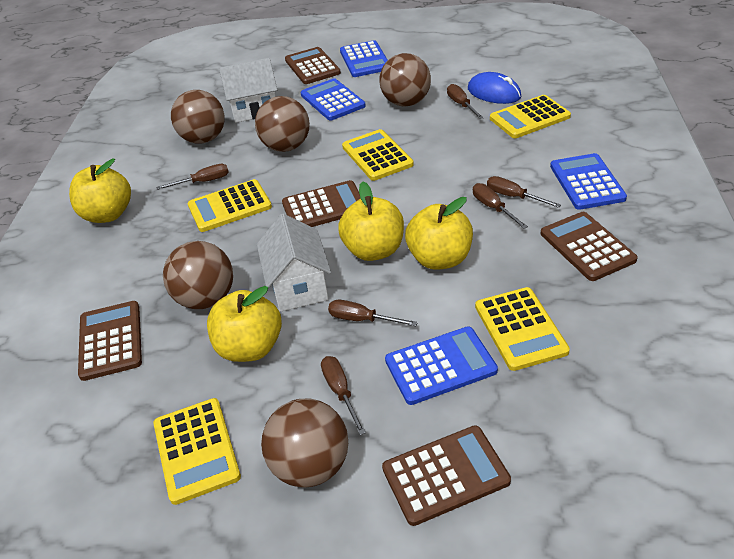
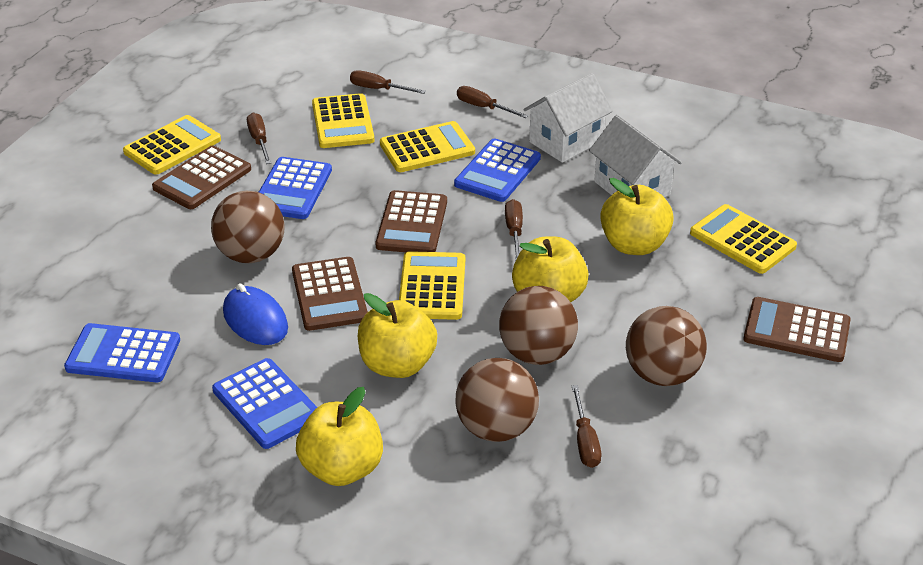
brown ball: 5 -> 4
brown calculator: 5 -> 4
brown screwdriver: 6 -> 5

